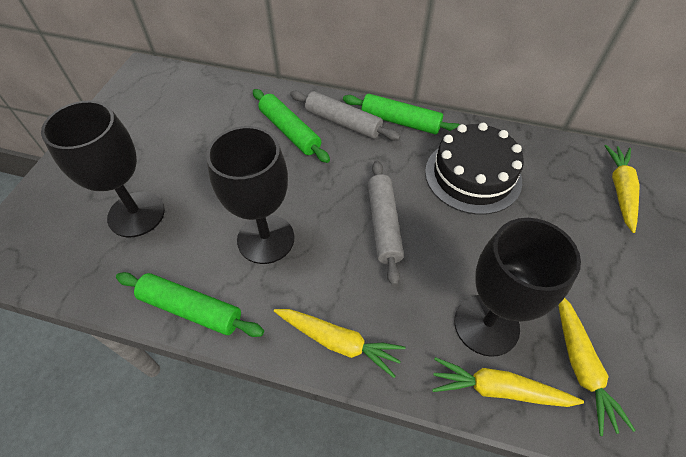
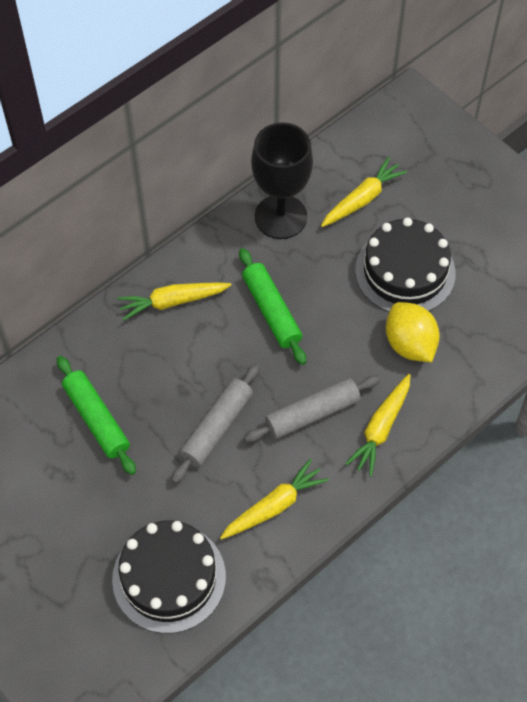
black cake: 1 -> 2
black goblet: 3 -> 1
green rolling pin: 3 -> 2
yellow lemon: 0 -> 1

